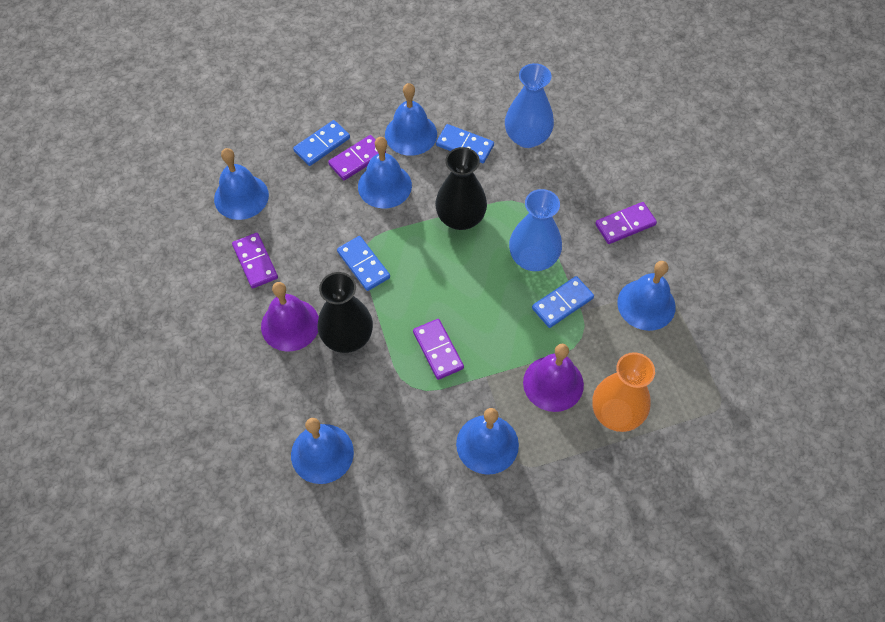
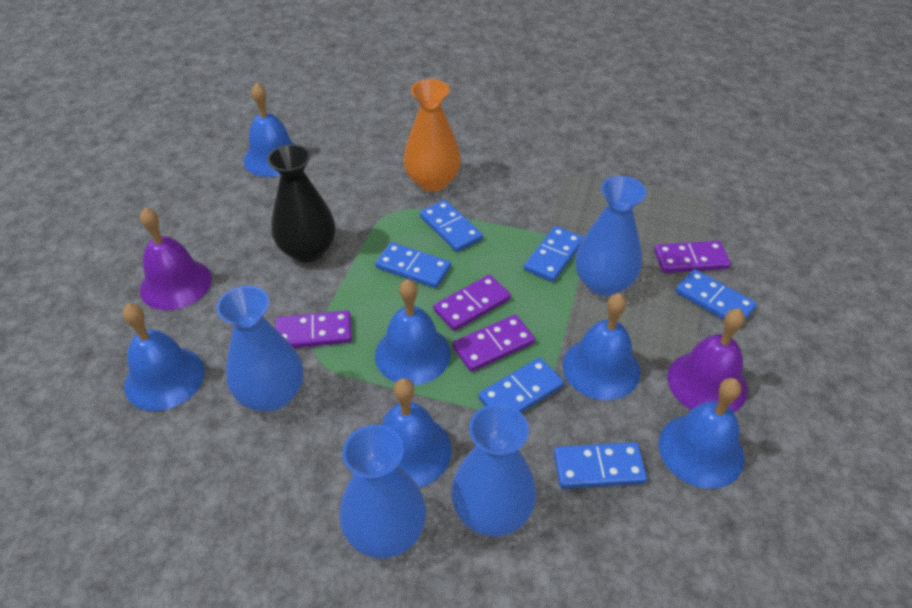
black vase: 2 -> 1
blue domino: 4 -> 6
blue vase: 2 -> 4

